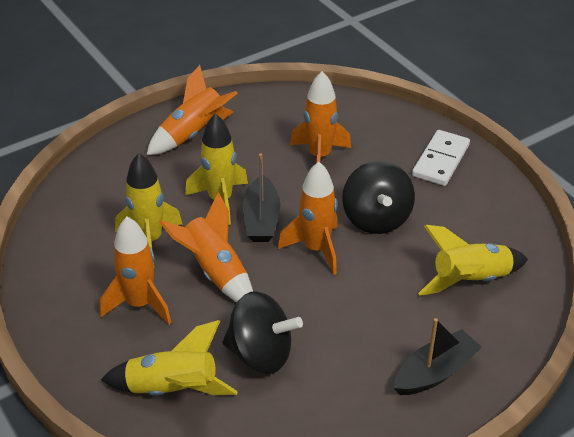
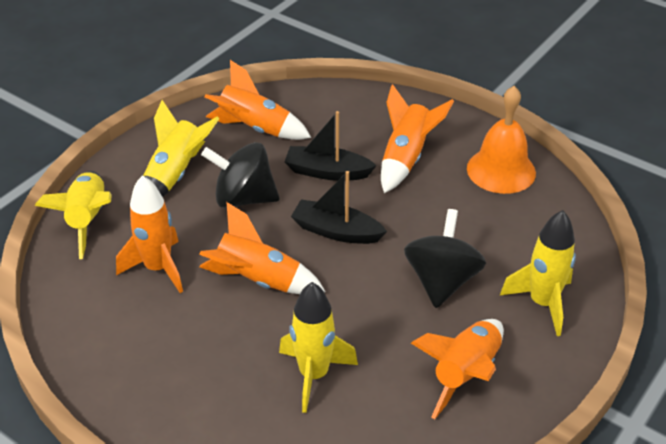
orange bell: 0 -> 1
white domino: 1 -> 0

